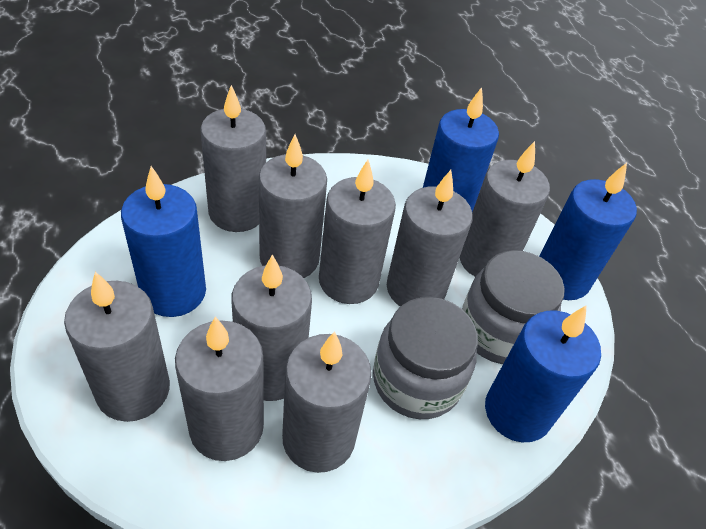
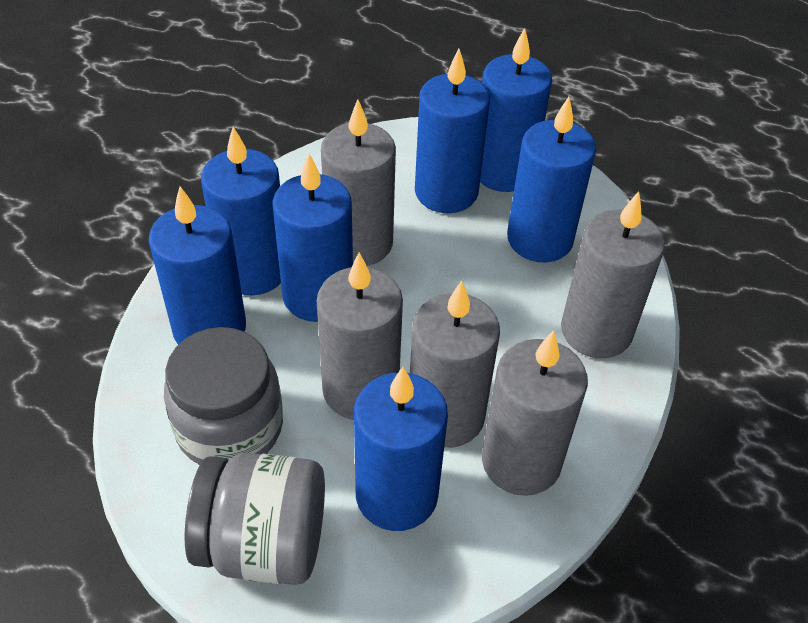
blue candle: 4 -> 7
grey candle: 9 -> 5

